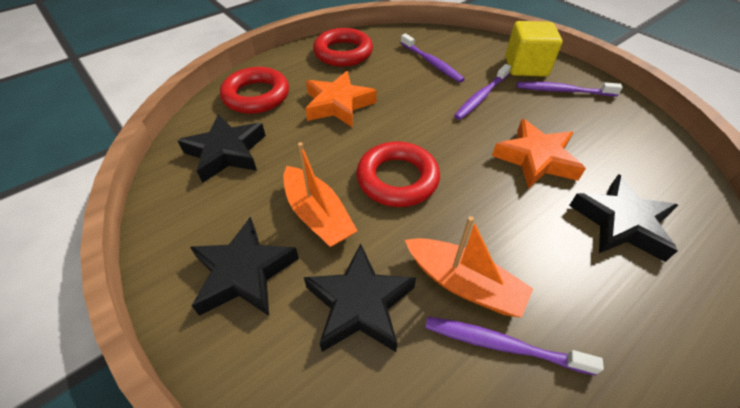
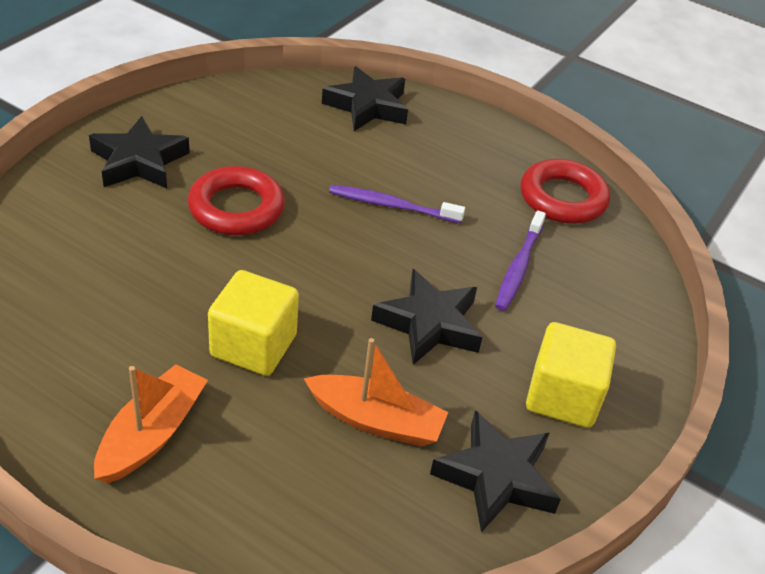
orange star: 2 -> 0
purple toothbrush: 4 -> 2
red ring: 3 -> 2
yellow cube: 1 -> 2

